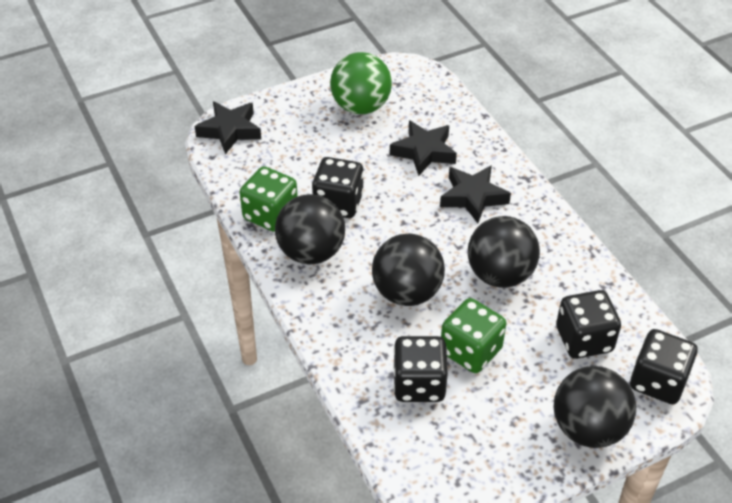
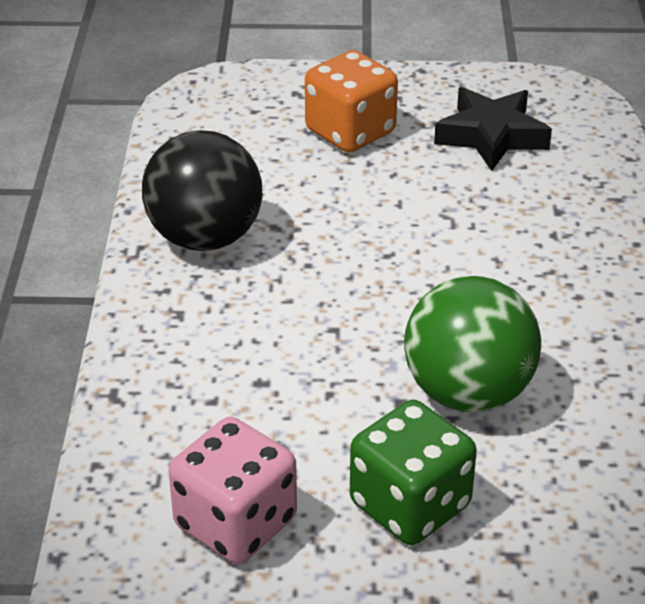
black ball: 4 -> 1
black dice: 4 -> 0
black star: 3 -> 1
green dice: 2 -> 1
orange dice: 0 -> 1
pink dice: 0 -> 1

